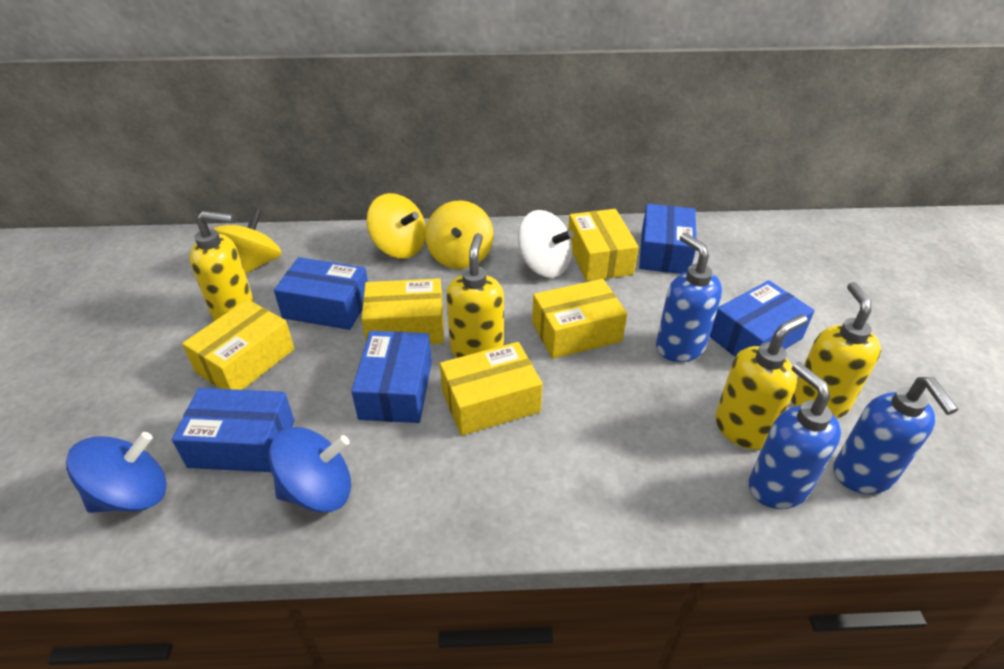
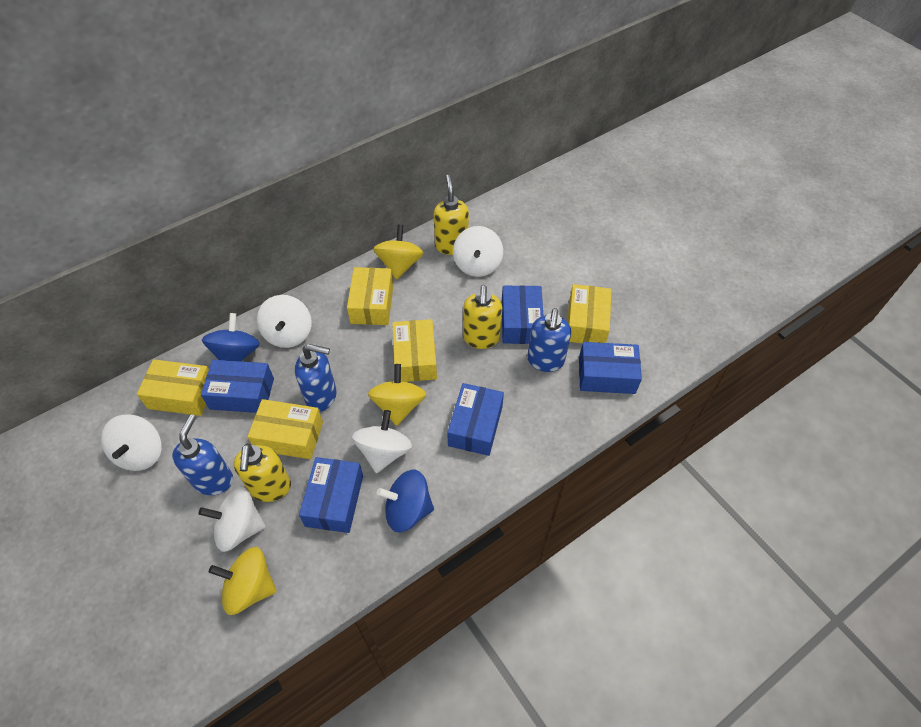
white spinning top: 1 -> 5
yellow soap dispenser: 4 -> 3

